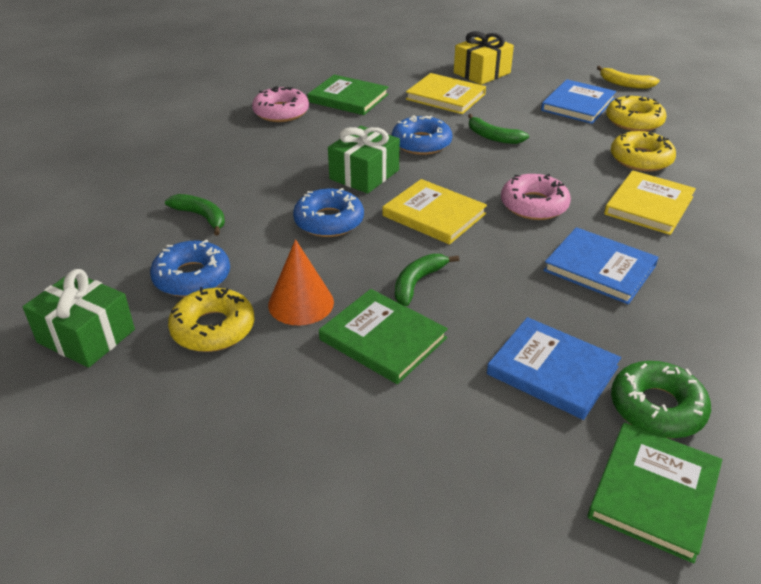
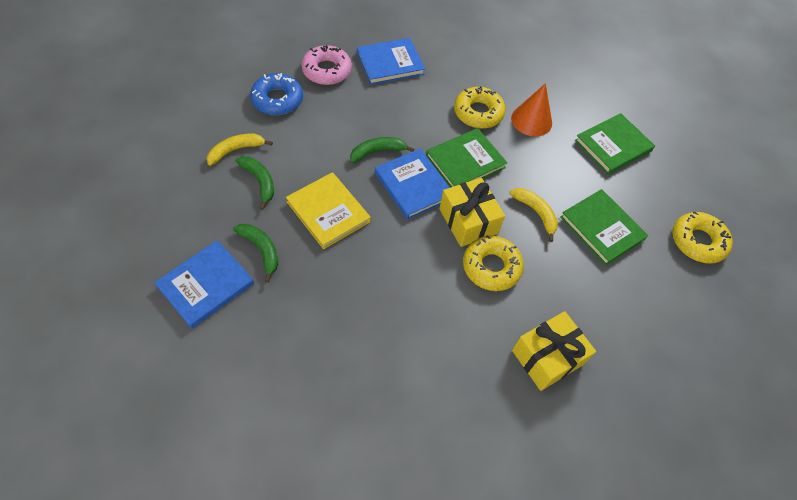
blue donut: 3 -> 1
green donut: 1 -> 0
green gift: 2 -> 0
pink donut: 2 -> 1
yellow banana: 1 -> 2
yellow book: 3 -> 1
yellow gift: 1 -> 2

